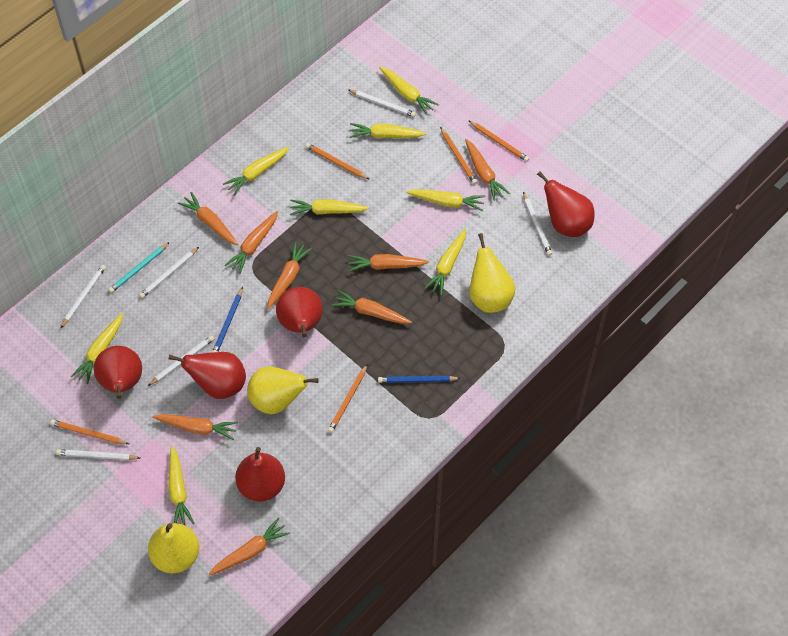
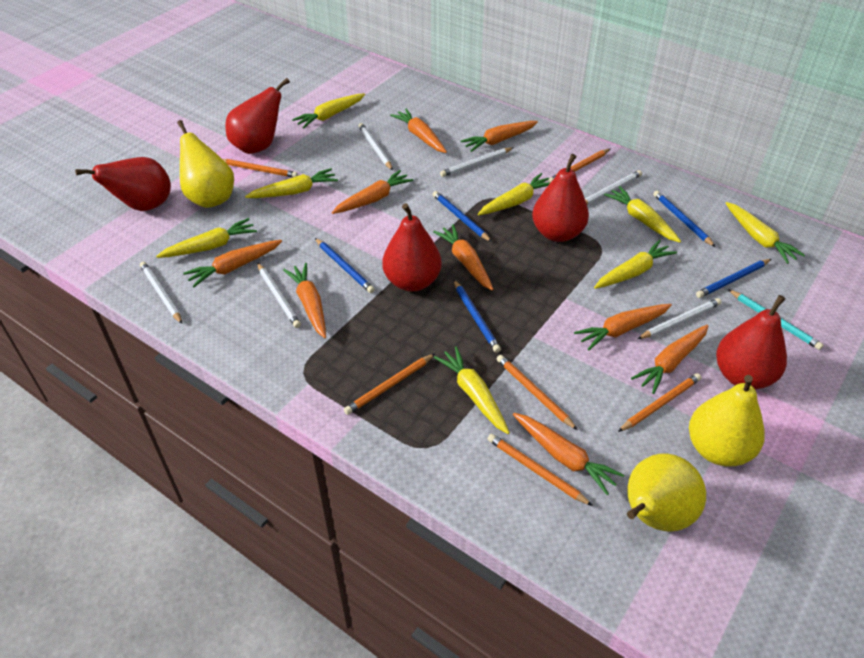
blue pencil: 2 -> 5
orange carrot: 8 -> 9
orange pencil: 5 -> 6

